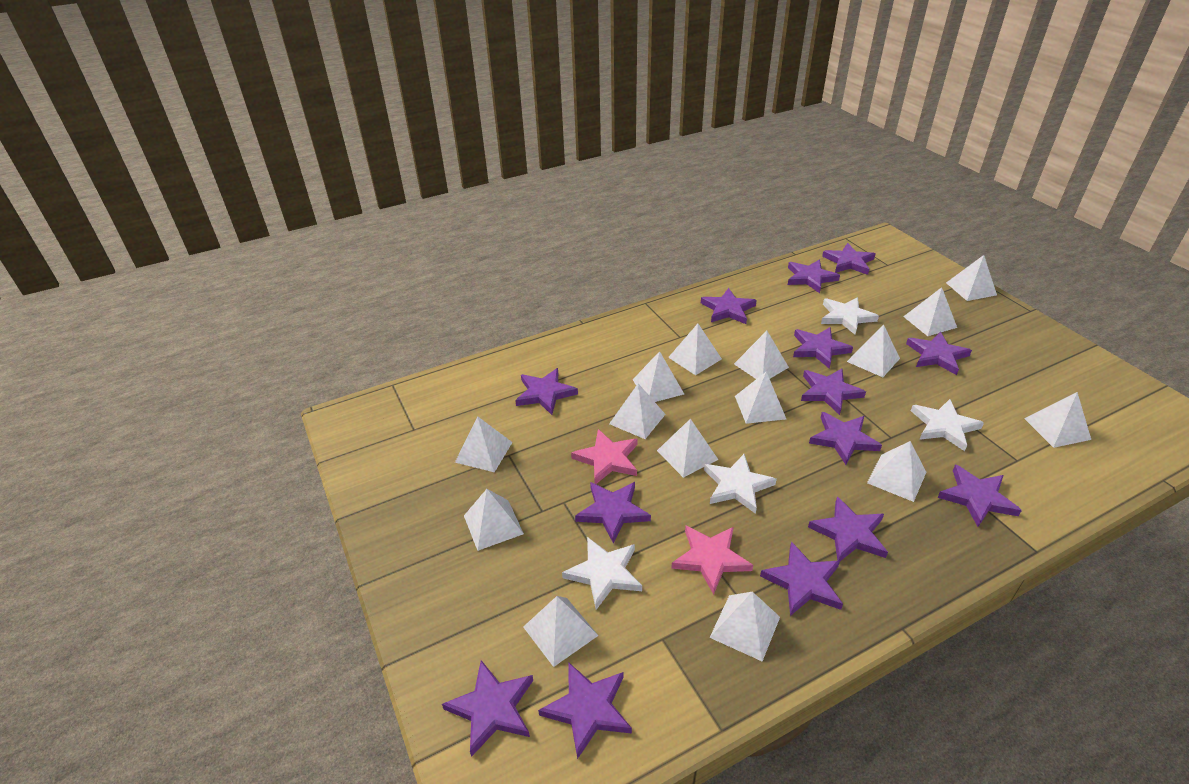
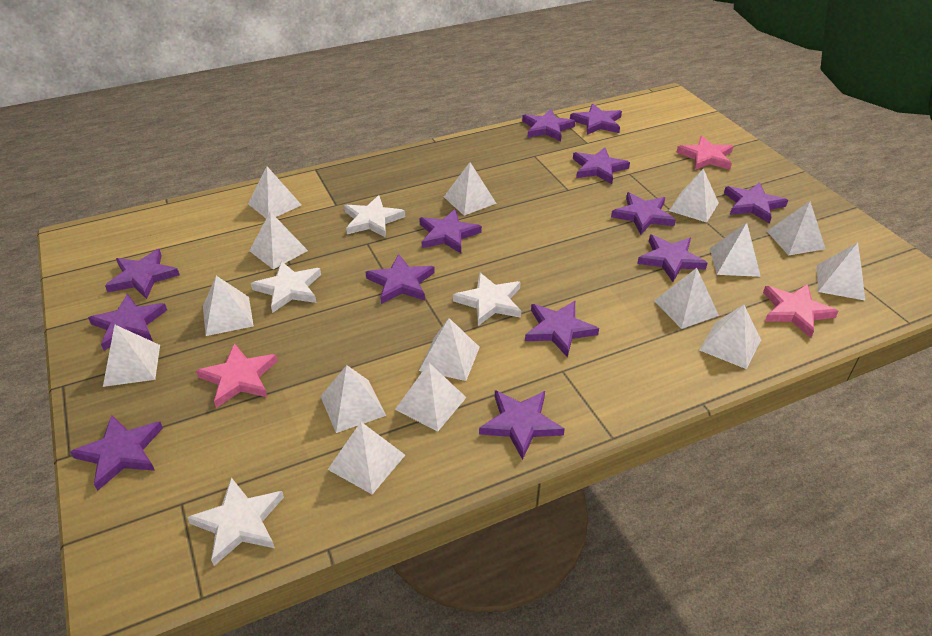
pink star: 2 -> 3
purple star: 14 -> 13

